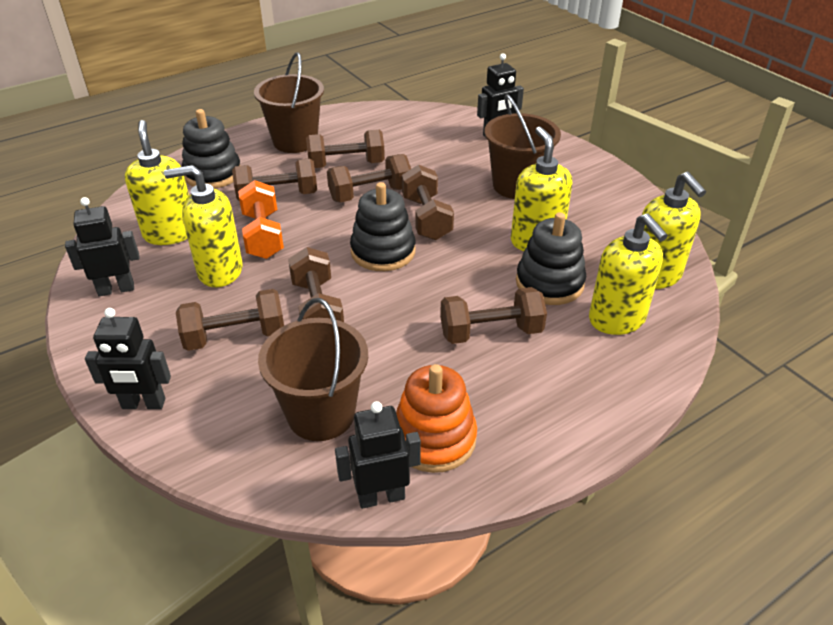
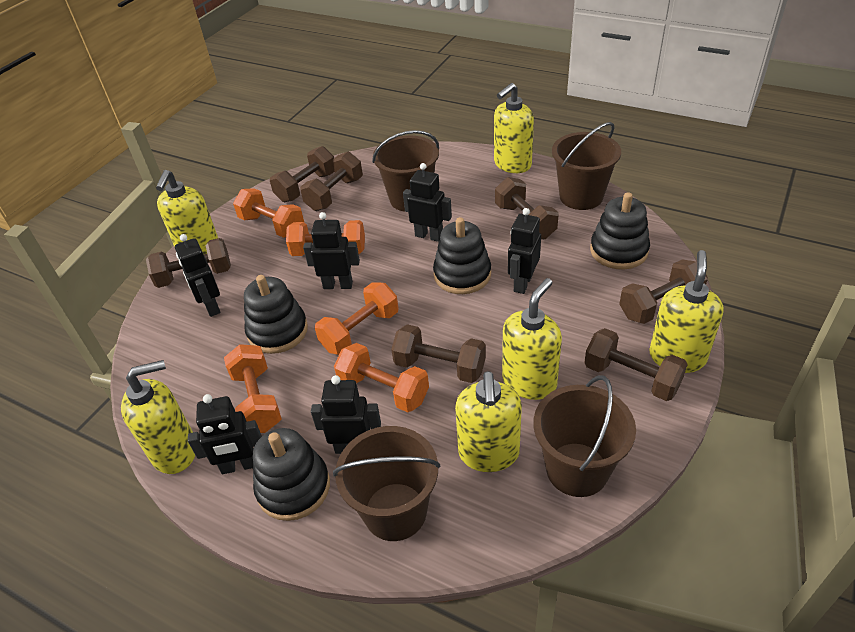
black robot: 4 -> 6
black stacking toy: 3 -> 4
brown bucket: 3 -> 4
orange dumbbell: 1 -> 5
orange stacking toy: 1 -> 0
yellow soap dispenser: 5 -> 6

